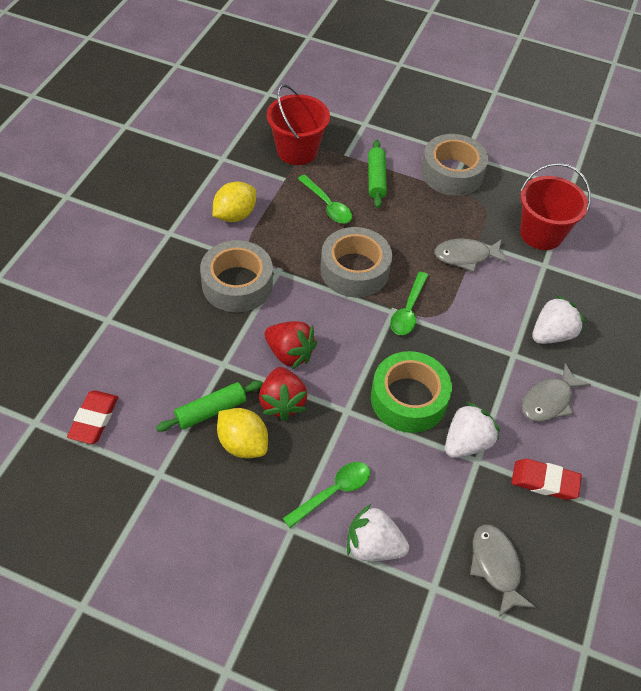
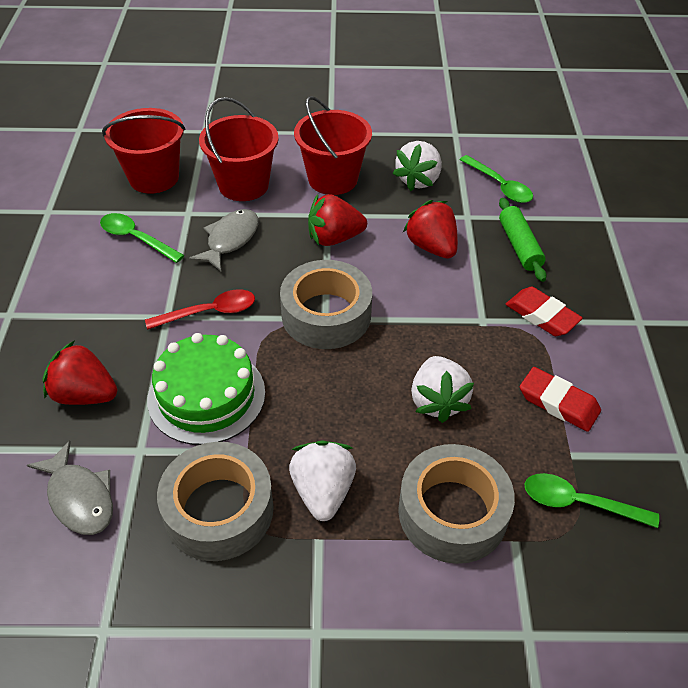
green cake: 0 -> 1
green rolling pin: 2 -> 1
green tape: 1 -> 0
grey fish: 3 -> 2
red bucket: 2 -> 3
red spoon: 0 -> 1
red strawberry: 2 -> 3
yellow lemon: 2 -> 0

